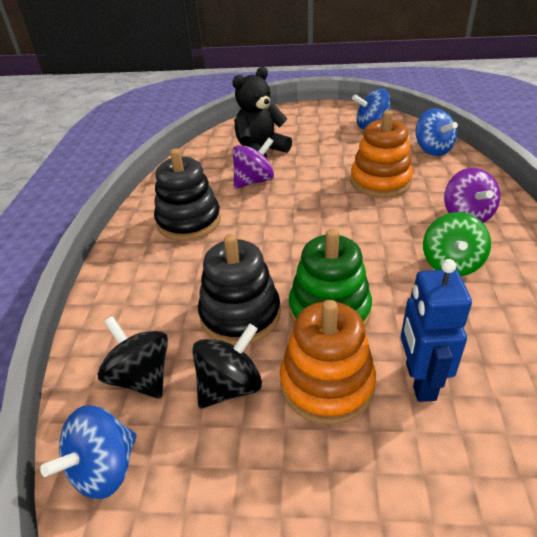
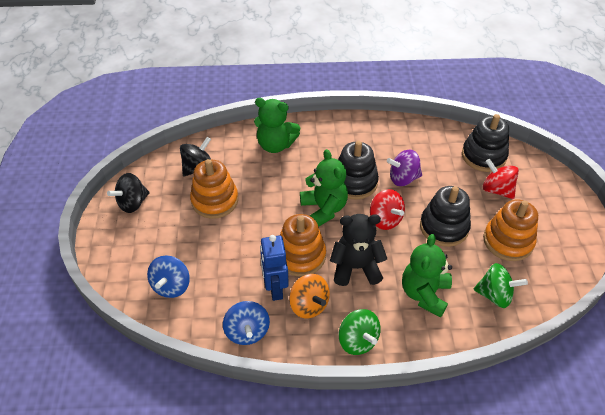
black stacking toy: 2 -> 3
blue spinning top: 3 -> 2
green spinning top: 1 -> 2
green stacking toy: 1 -> 0
green teddy bear: 0 -> 3
orange spinning top: 0 -> 1
orange stacking toy: 2 -> 3
purple spinning top: 2 -> 1
red spinning top: 0 -> 2

